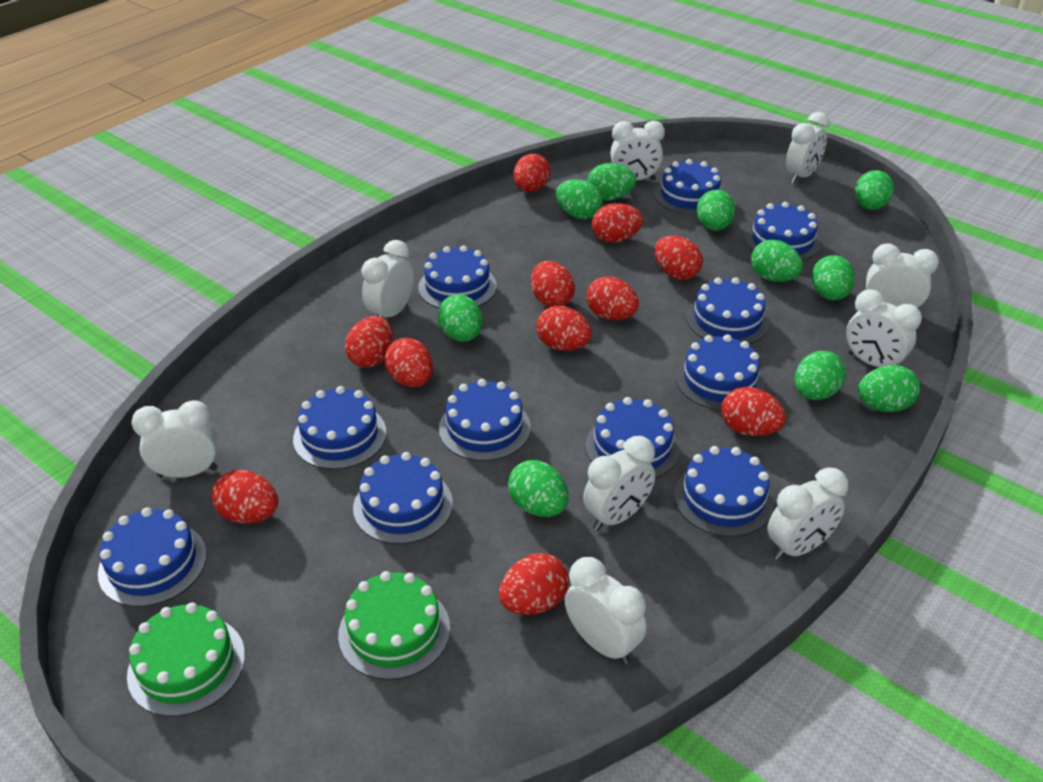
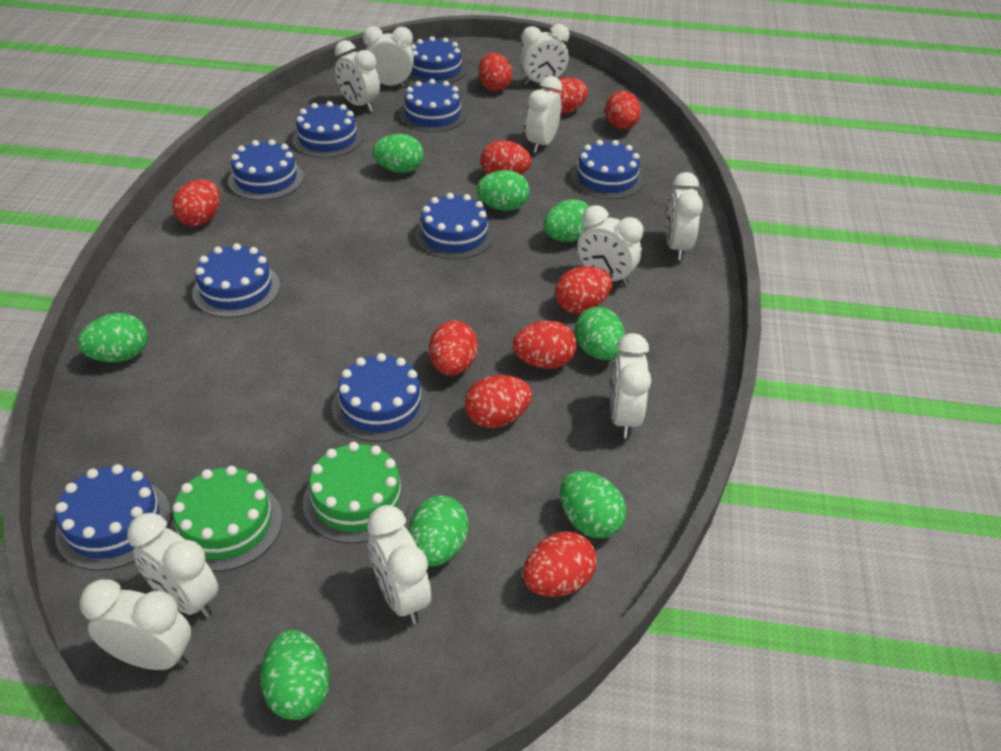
blue cake: 11 -> 9
green egg: 10 -> 8
red egg: 11 -> 10
white clock: 9 -> 10

